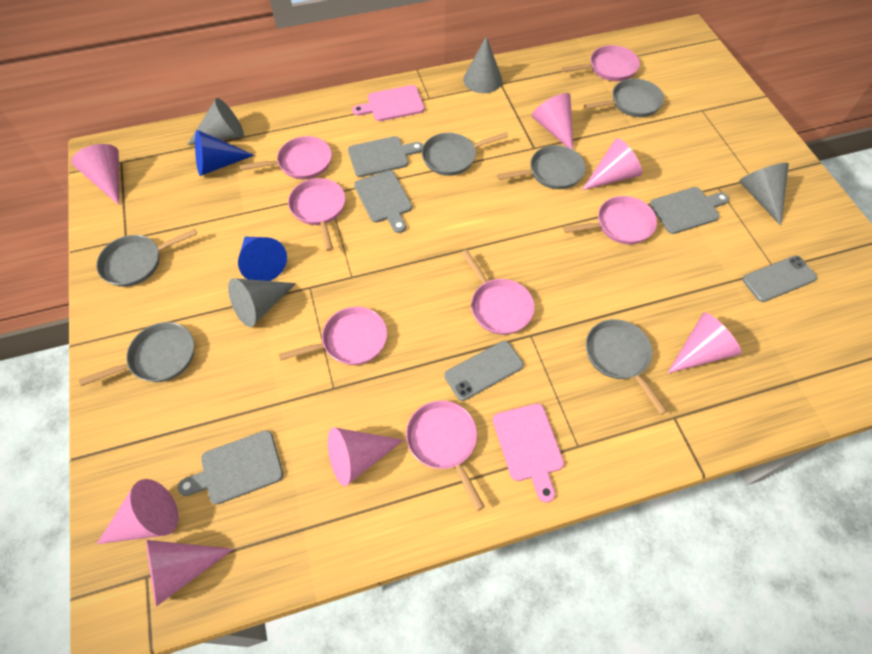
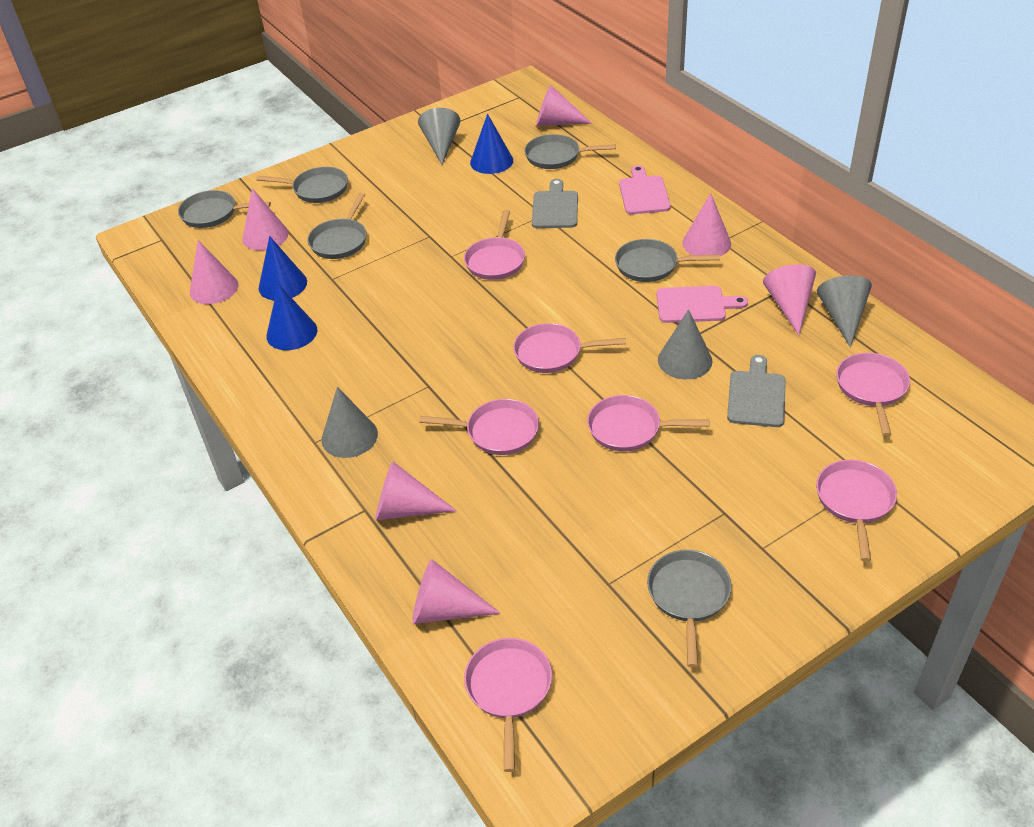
blue cone: 2 -> 3
grey cutting board: 4 -> 2
grey phone: 2 -> 0

